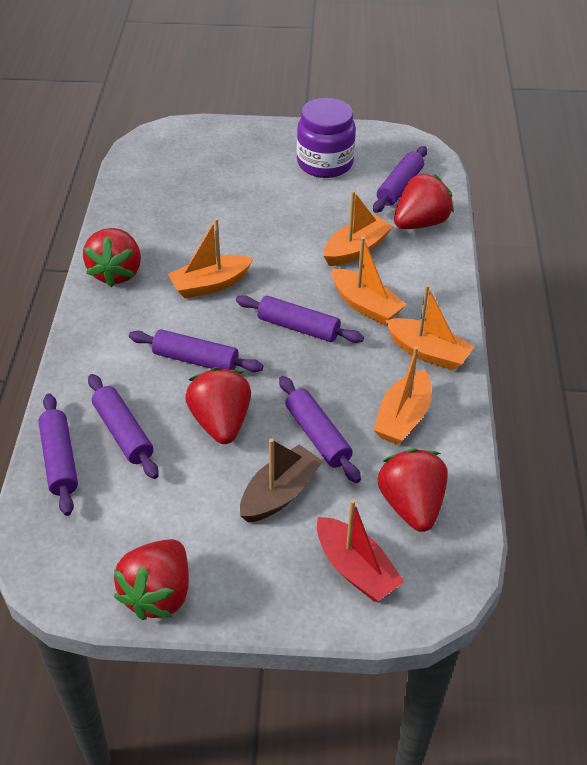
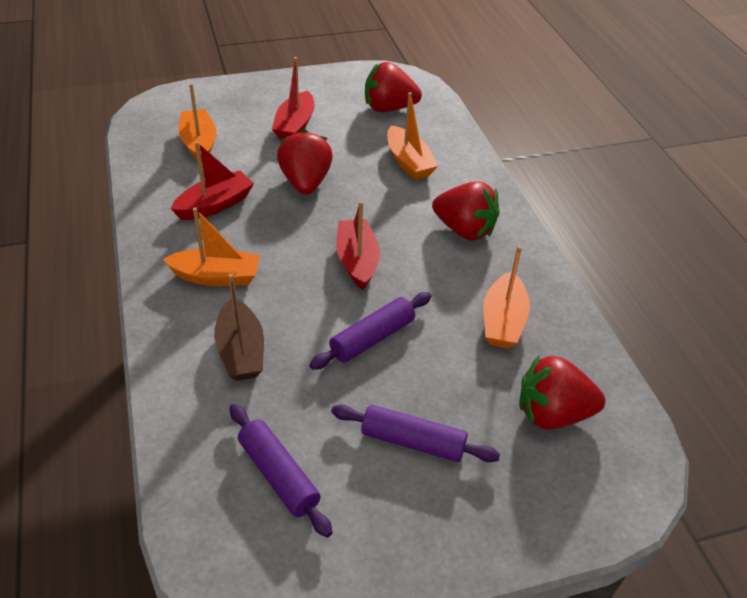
orange boat: 5 -> 4
purple jar: 1 -> 0
purple rolling pin: 6 -> 3
red boat: 1 -> 3
red strawberry: 5 -> 4

